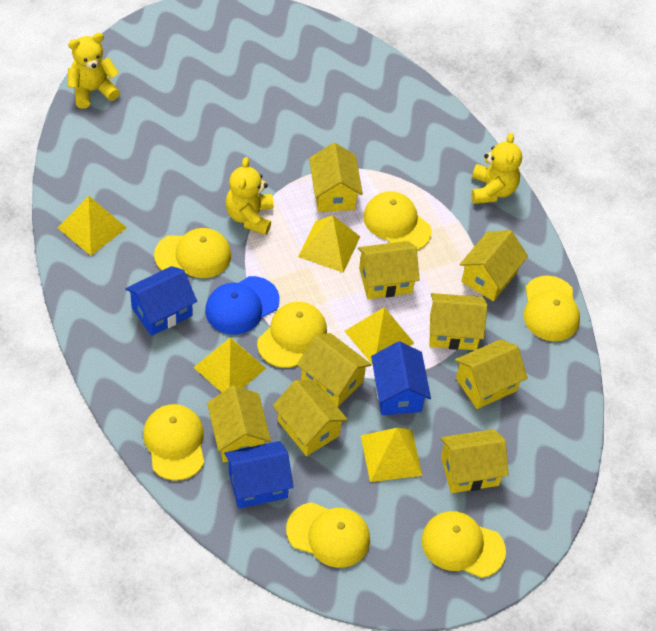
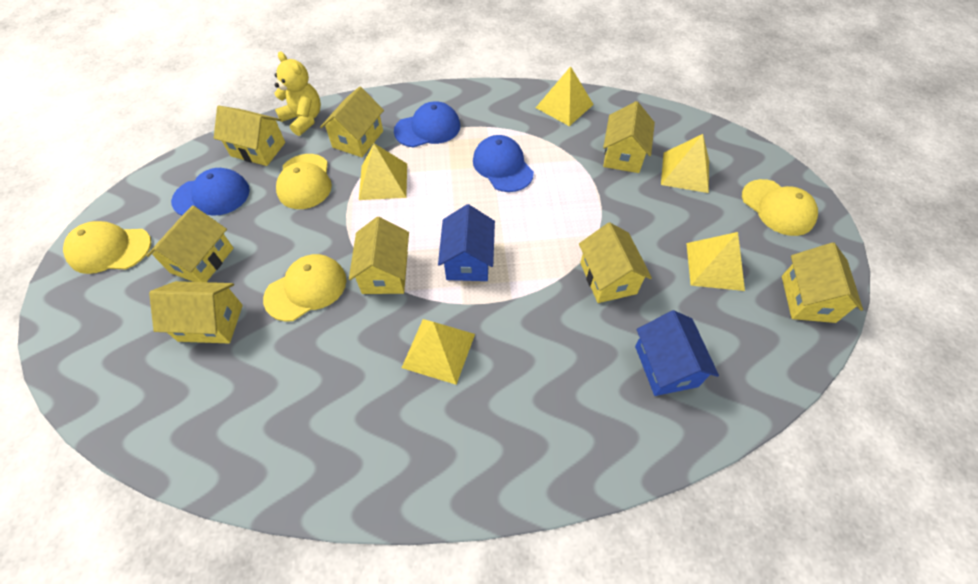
blue cap: 1 -> 3
blue house: 3 -> 2
yellow cap: 7 -> 4
yellow house: 9 -> 8
yellow teddy bear: 3 -> 1

